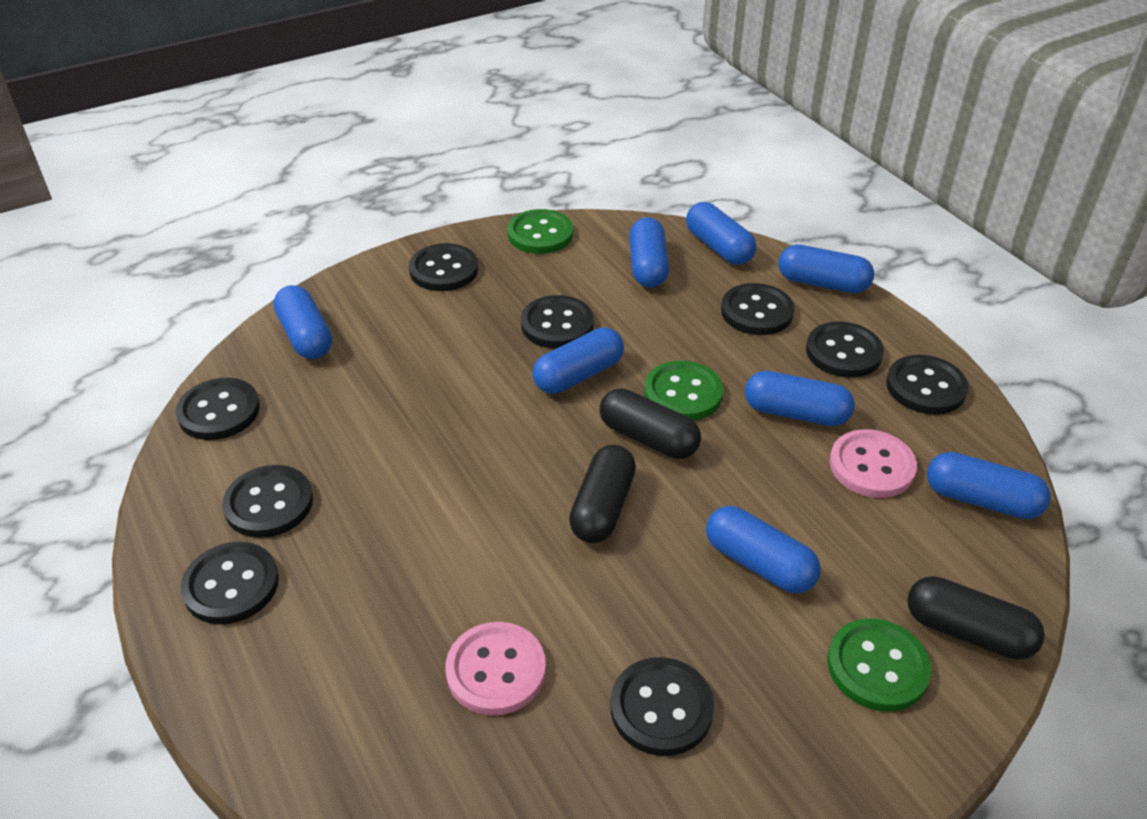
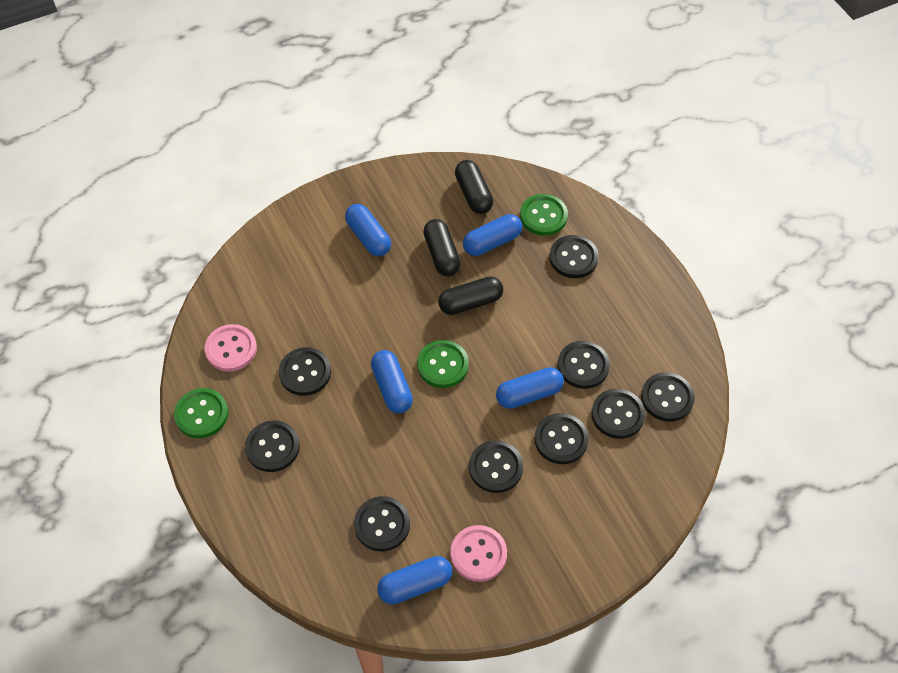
blue capsule: 8 -> 5

